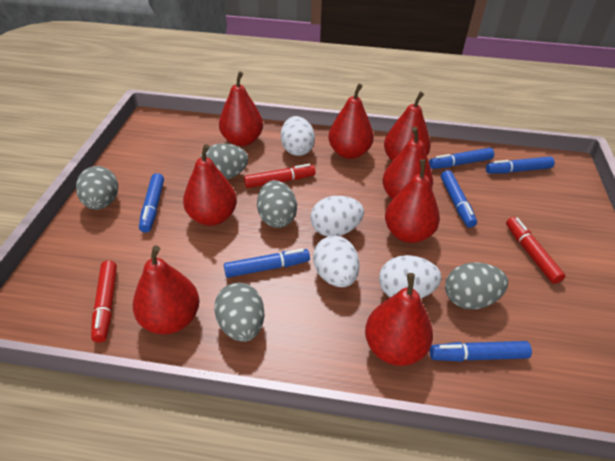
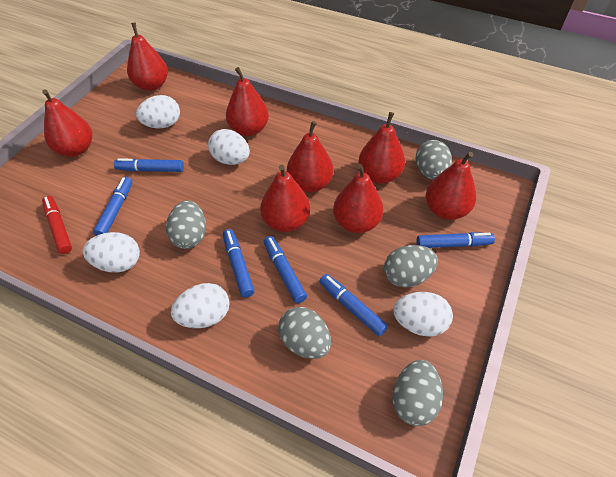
red marker: 3 -> 1
white egg: 4 -> 5

